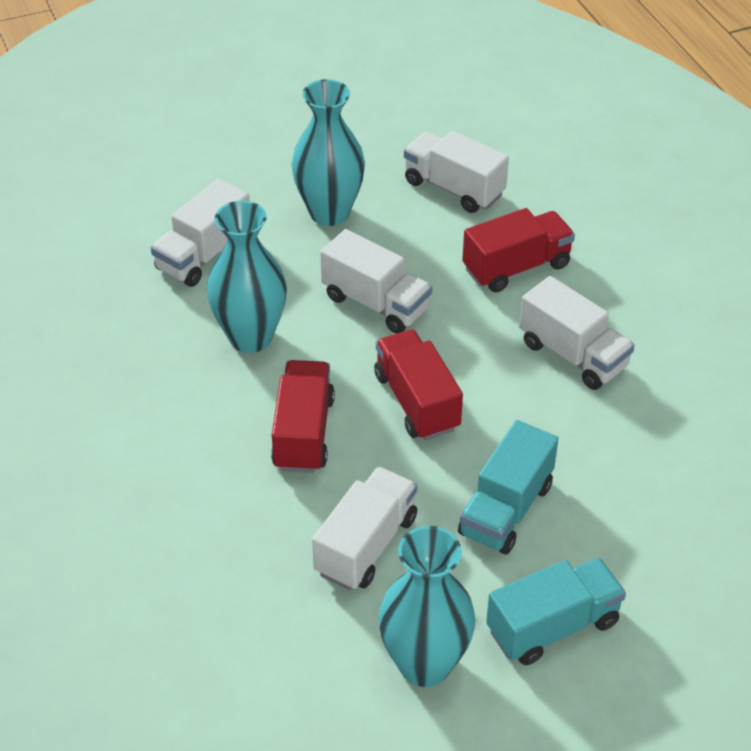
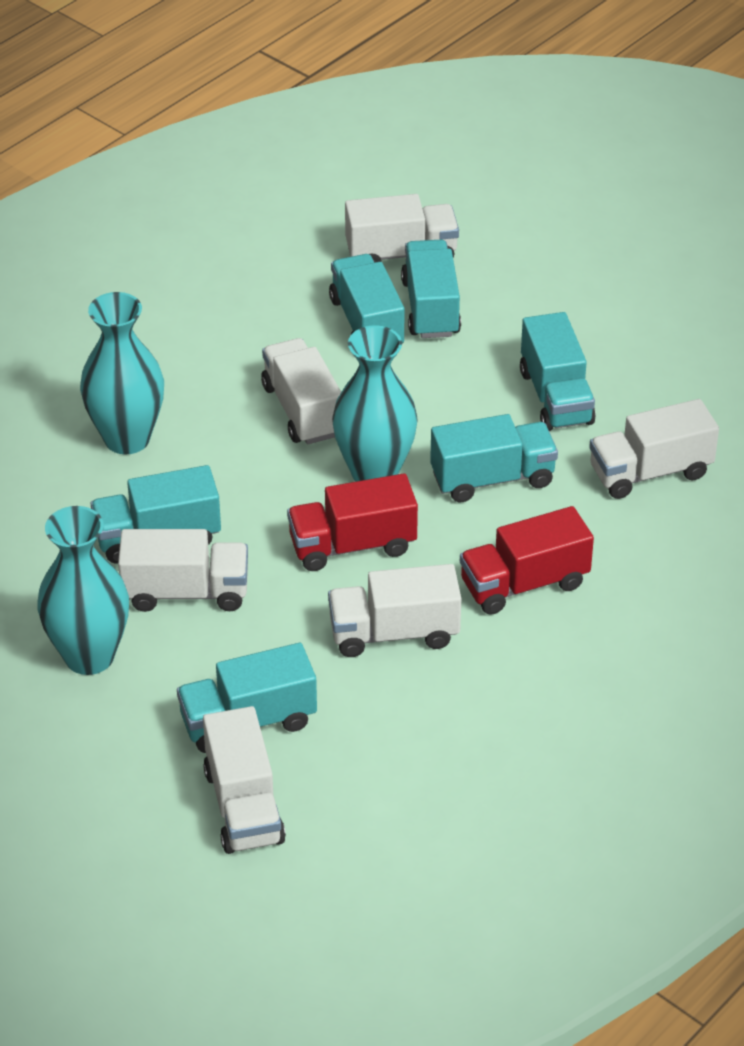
red truck: 3 -> 2
turquoise truck: 2 -> 6
white truck: 5 -> 6

